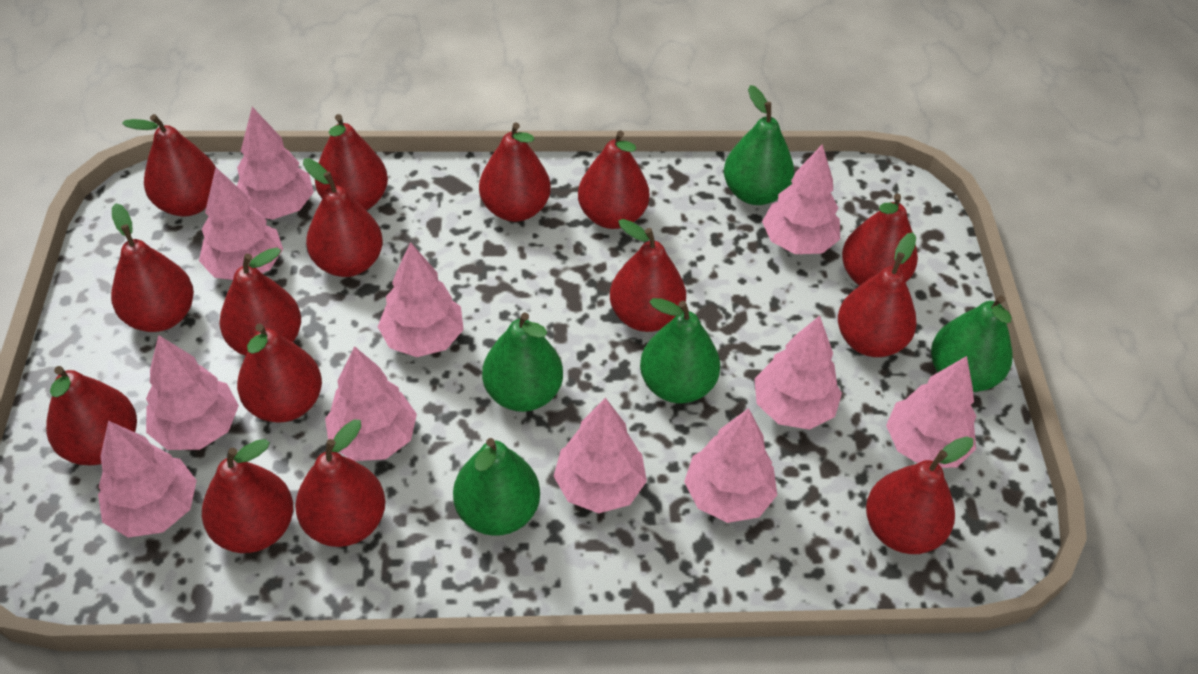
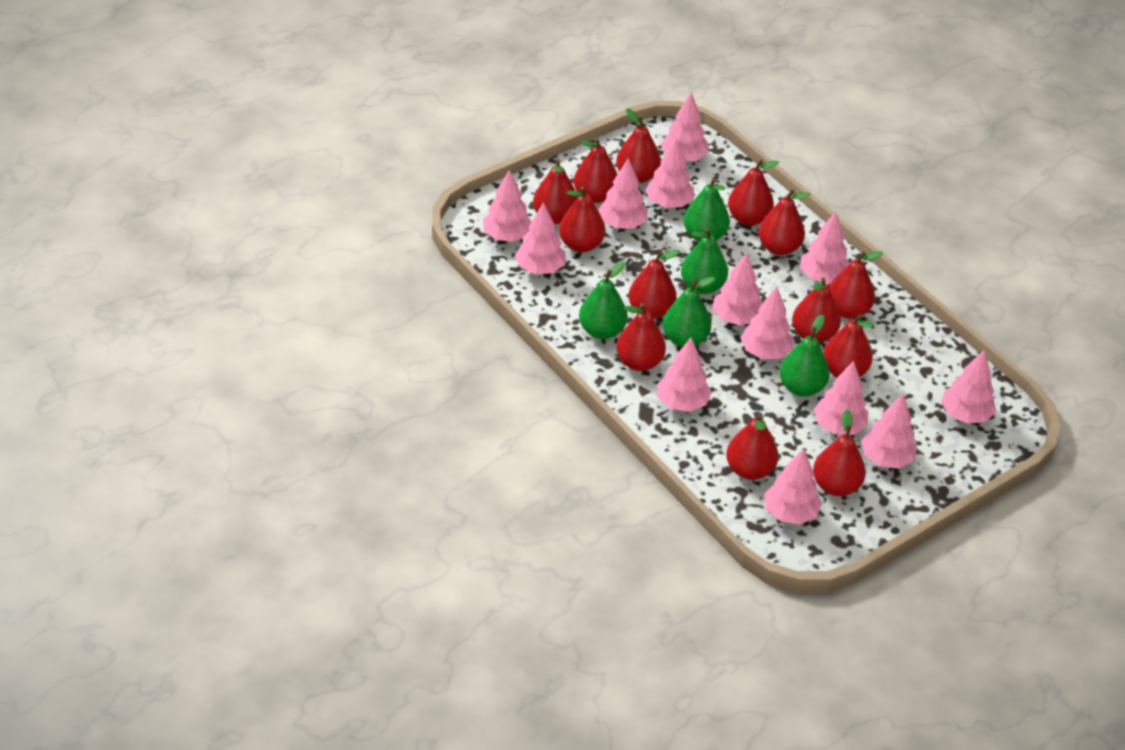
pink tree: 11 -> 13
red pear: 15 -> 13

